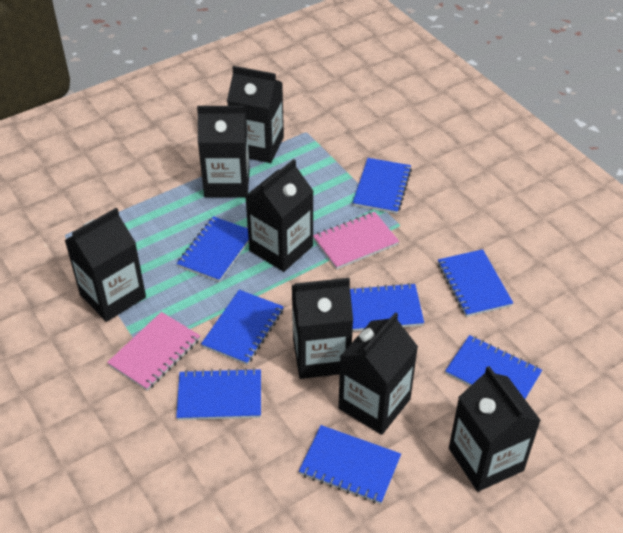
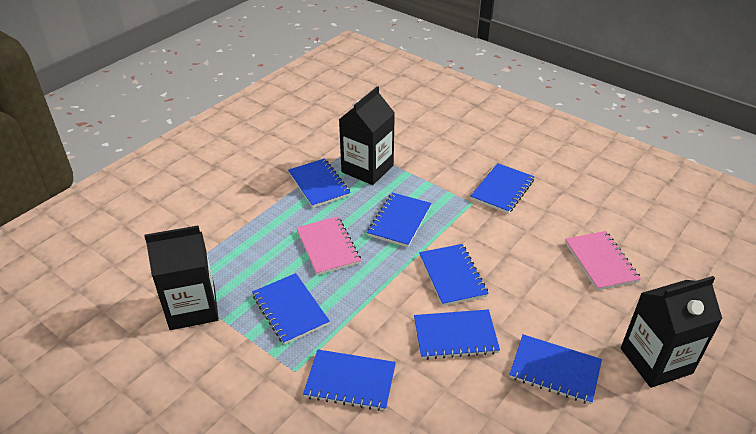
black carton: 7 -> 3

